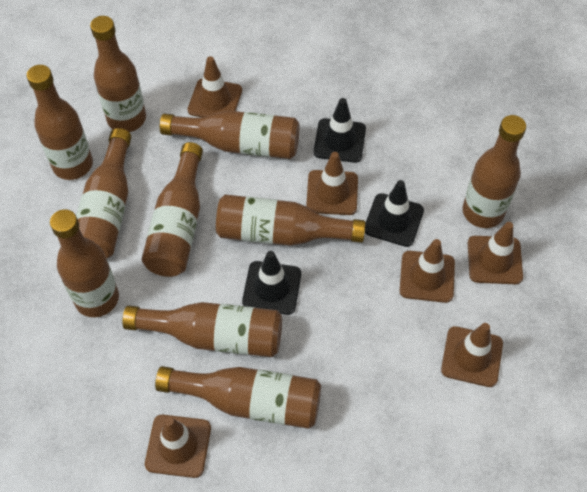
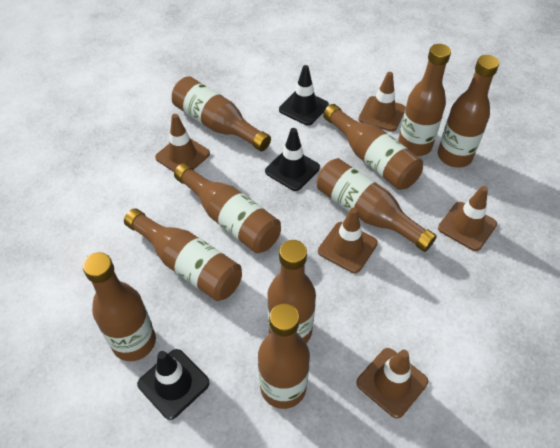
brown traffic cone: 6 -> 5

